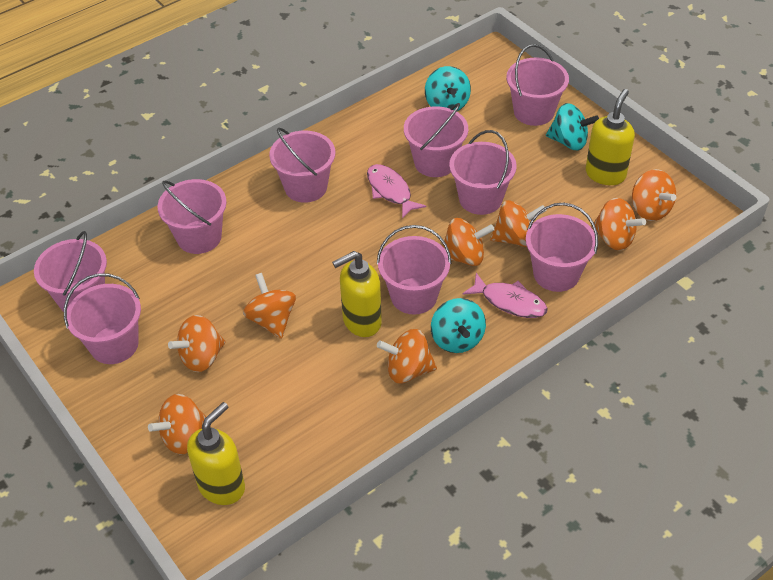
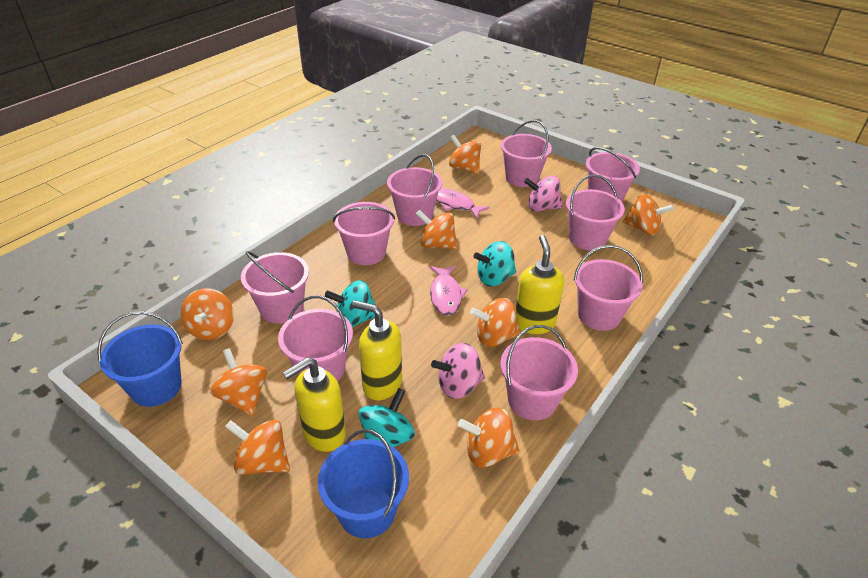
blue bucket: 0 -> 2
pink spinning top: 0 -> 2

